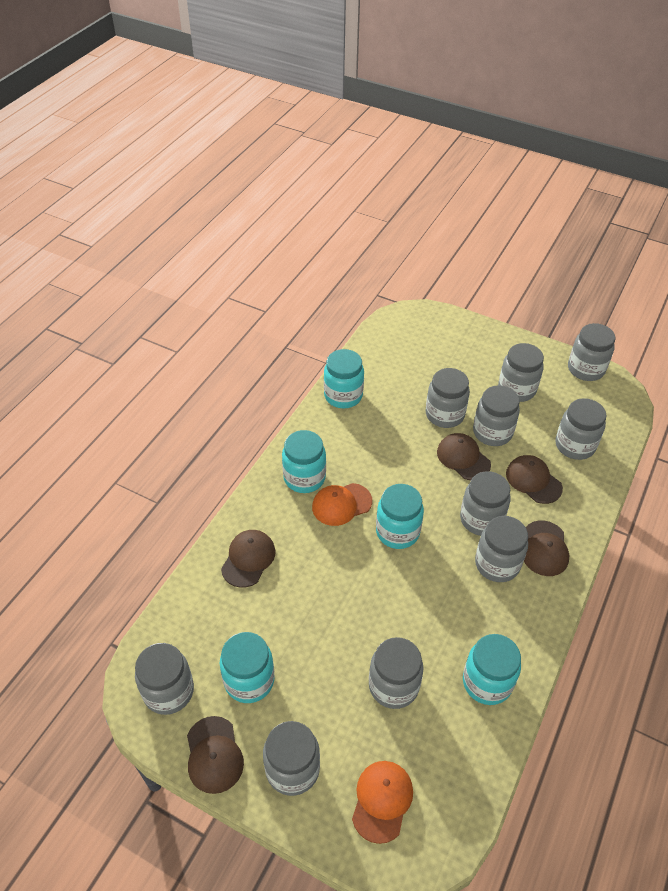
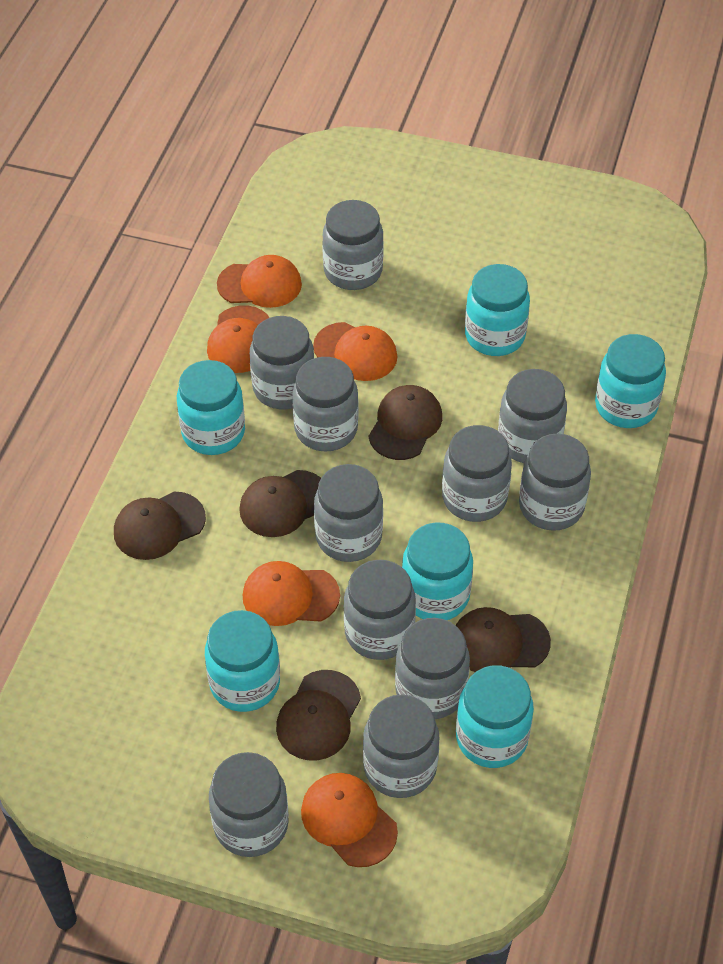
grey jar: 10 -> 11
orange cap: 2 -> 5
turquoise jar: 5 -> 6

